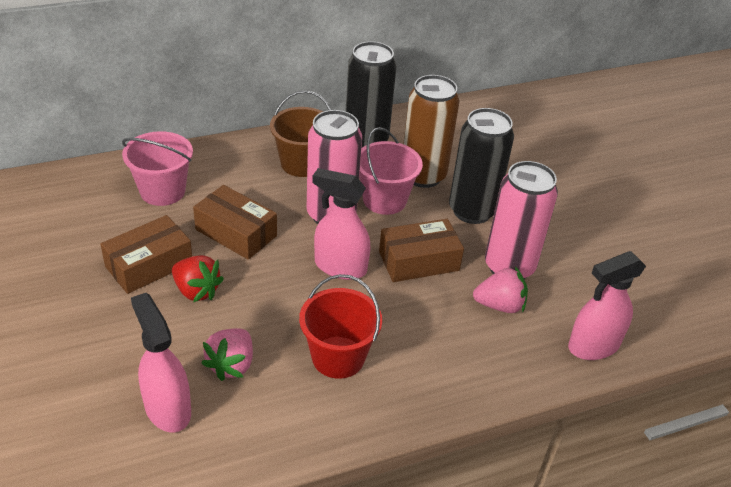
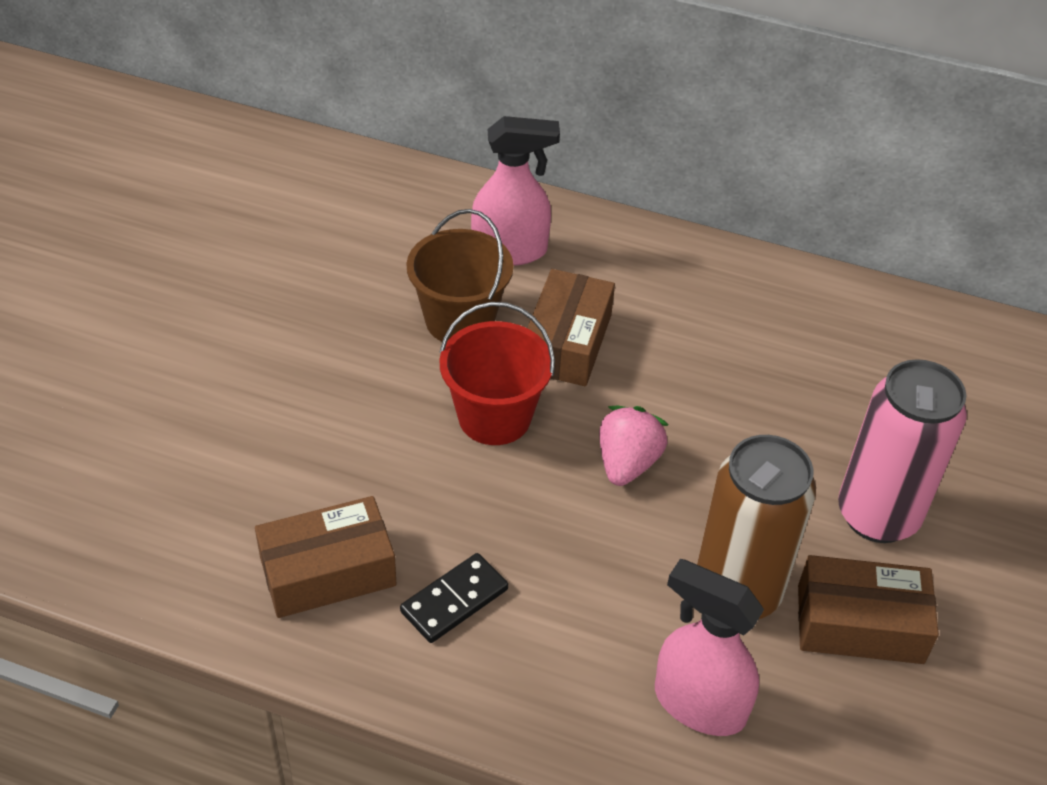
black can: 2 -> 0
black domino: 0 -> 1
pink bucket: 2 -> 0
pink can: 2 -> 1
pink spray bottle: 3 -> 2
pink strawberry: 2 -> 1
red strawberry: 1 -> 0

